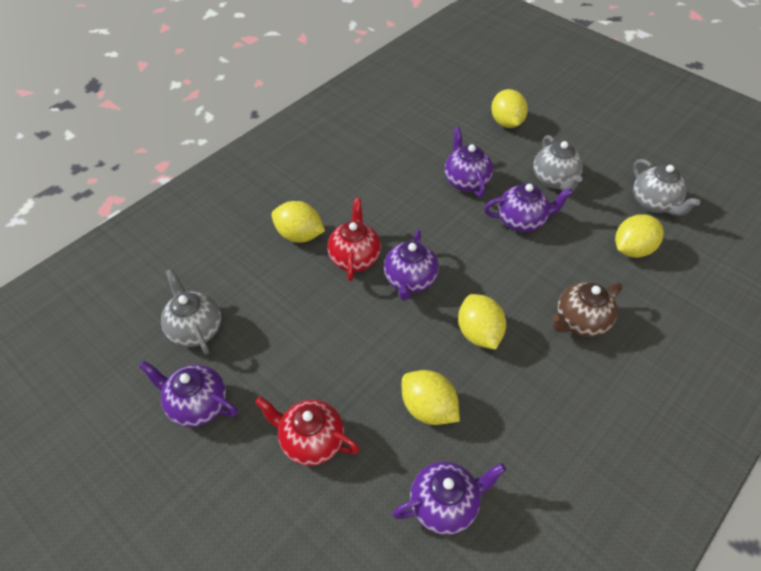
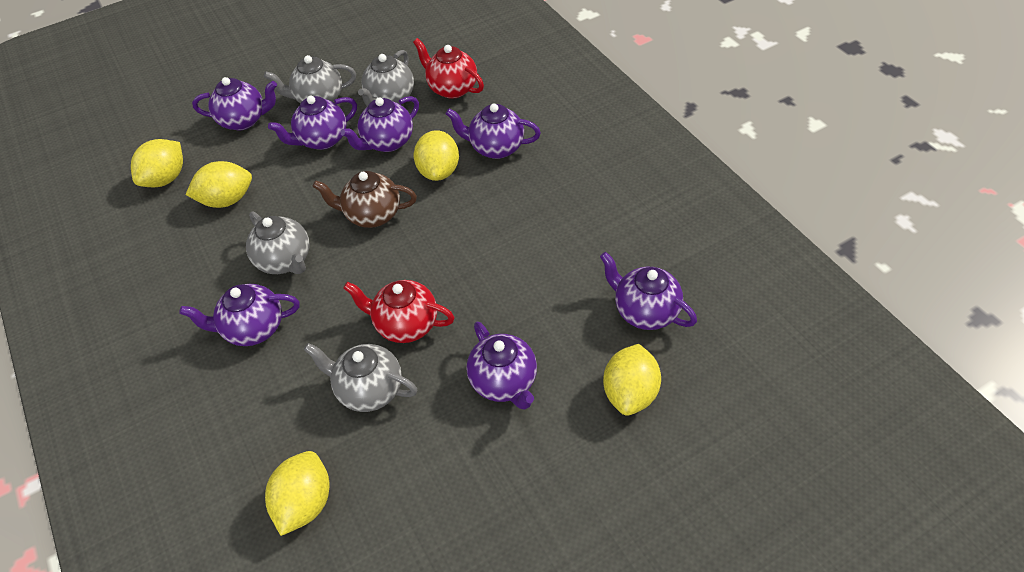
grey teapot: 3 -> 4
purple teapot: 5 -> 7

